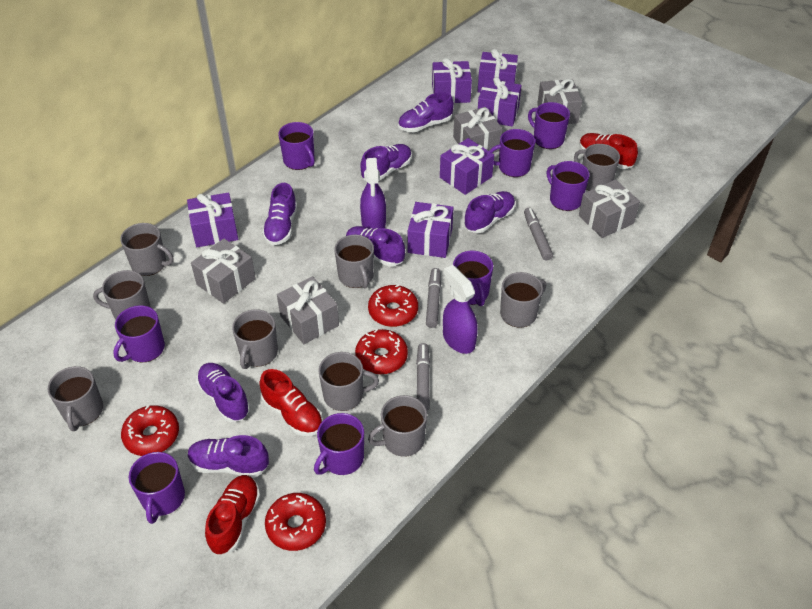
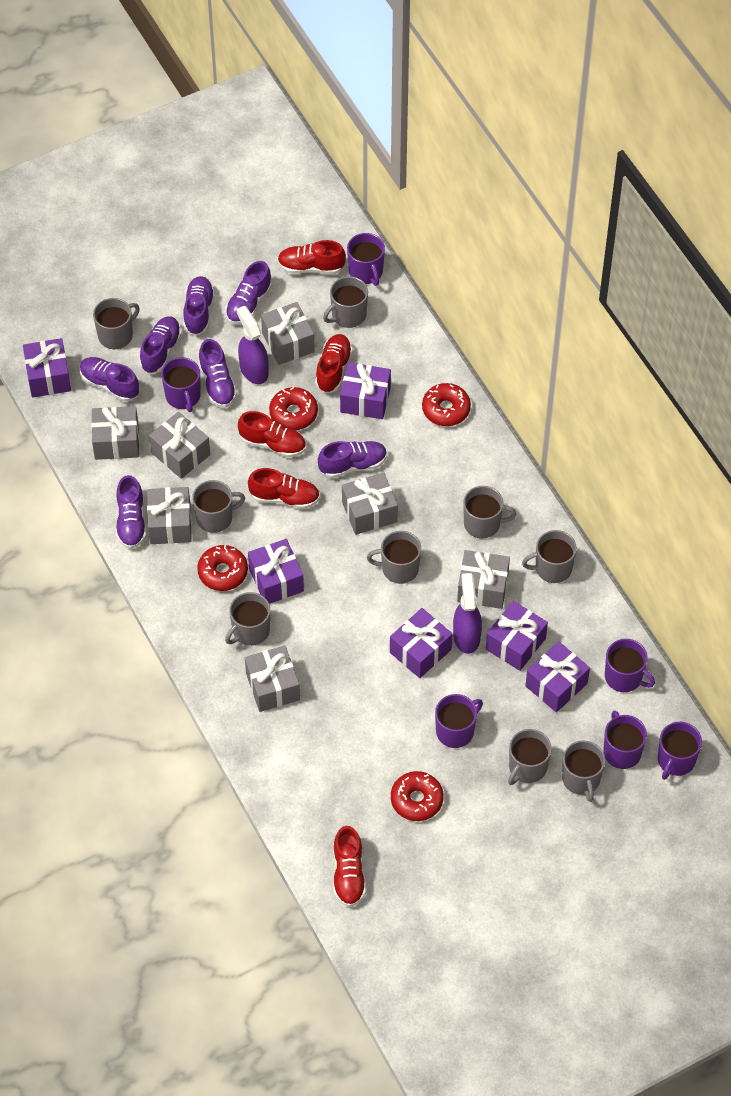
grey gift: 5 -> 7
grey marker: 3 -> 0
purple mug: 8 -> 6
red shoe: 3 -> 5

